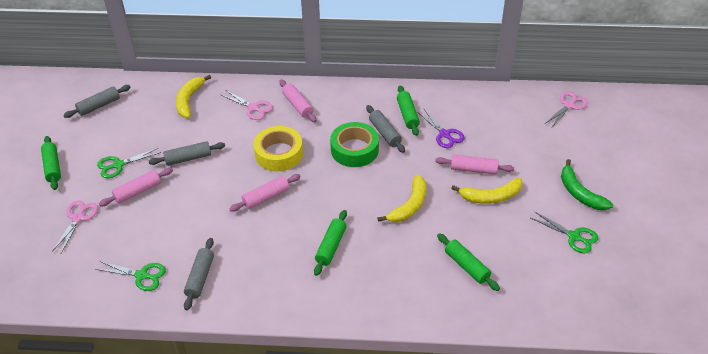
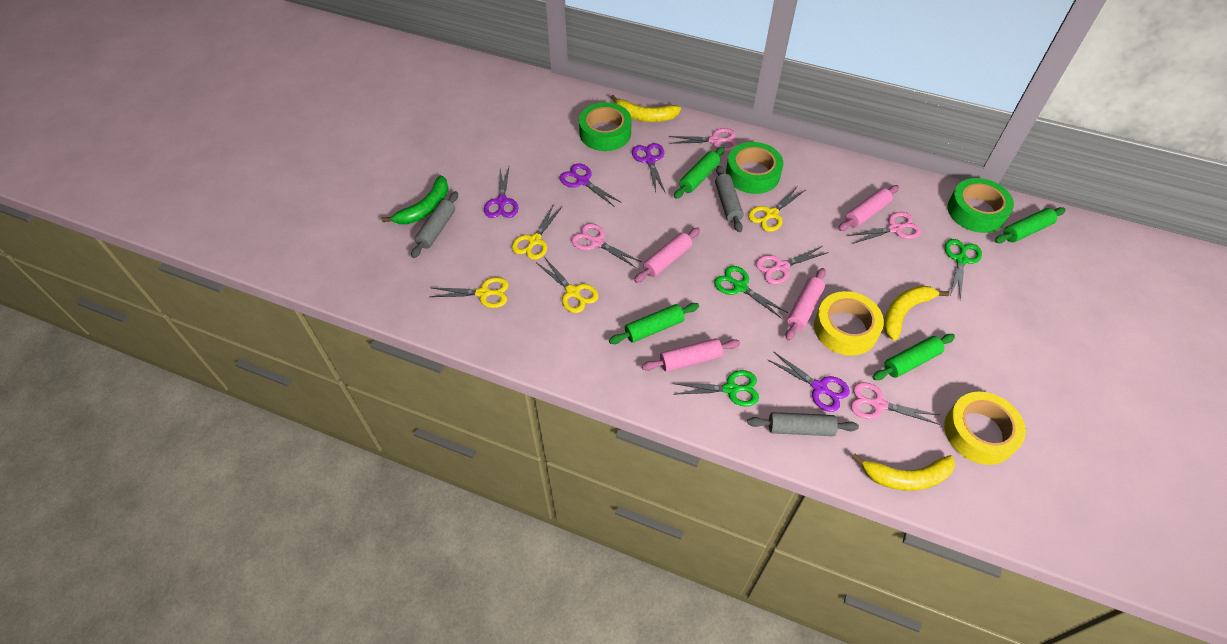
green tape: 1 -> 3
grey rolling pin: 4 -> 3
pink scissors: 3 -> 5
purple scissors: 1 -> 4
yellow scissors: 0 -> 4
yellow tape: 1 -> 2

